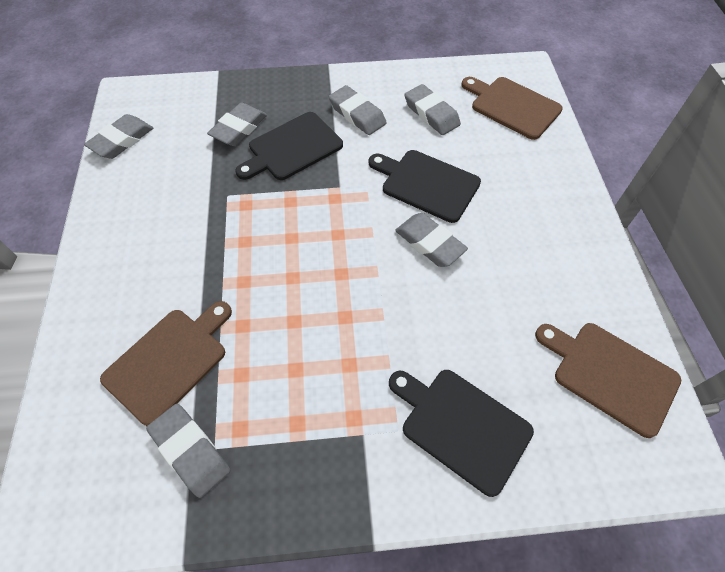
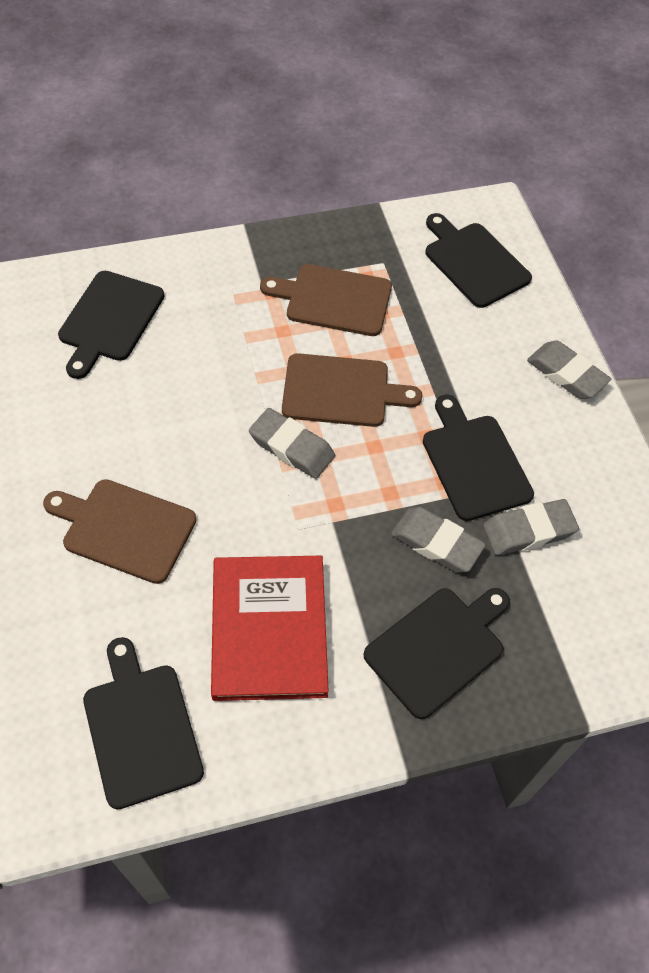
black cutting board: 3 -> 5
grey eraser: 6 -> 4
red book: 0 -> 1

